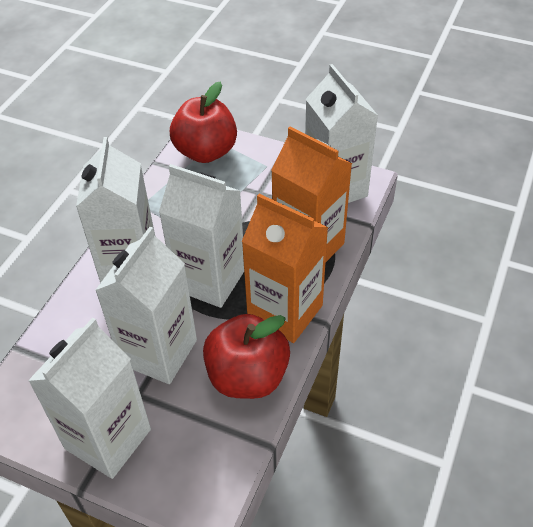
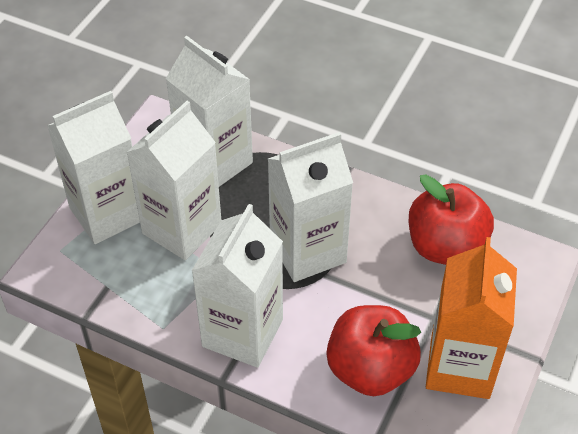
orange carton: 2 -> 1

